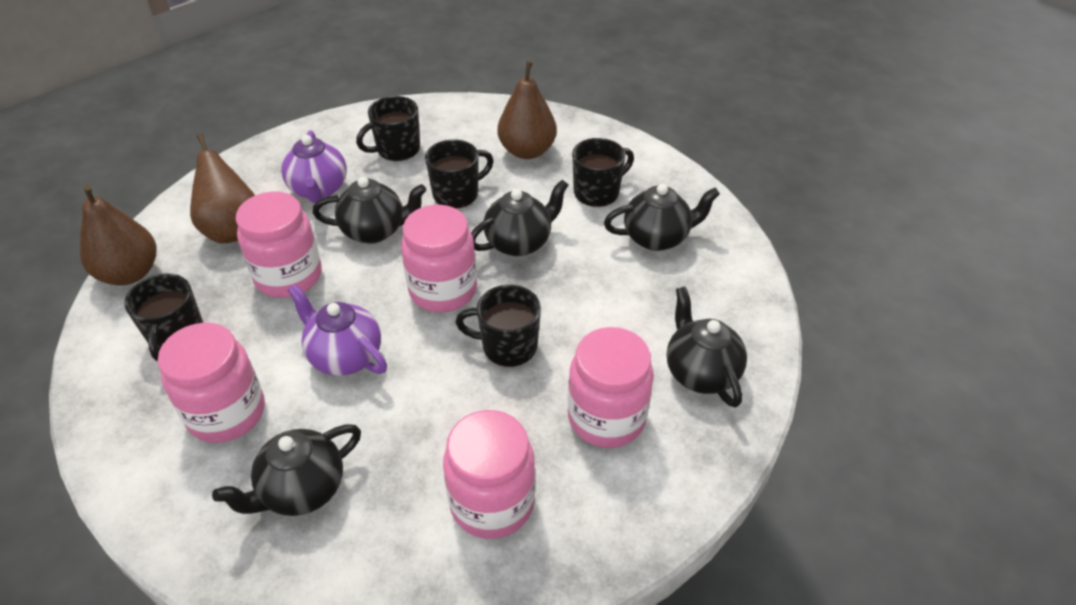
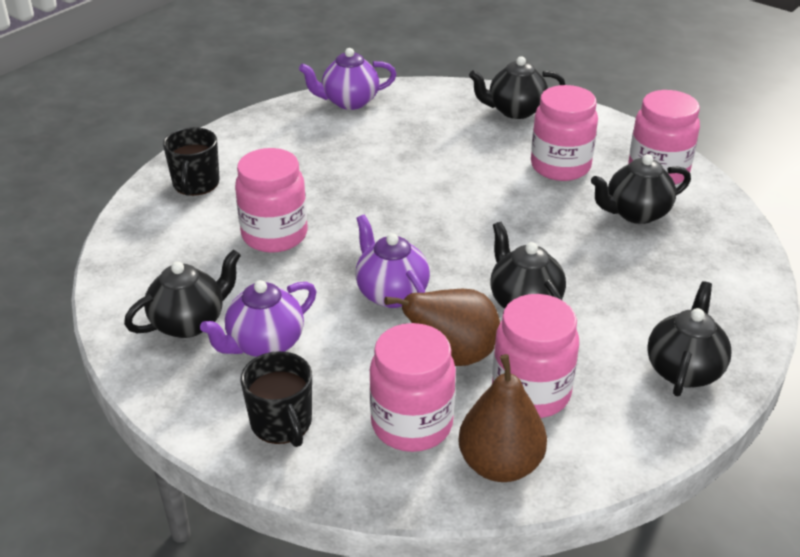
black mug: 5 -> 2
brown pear: 3 -> 2
purple teapot: 2 -> 3

